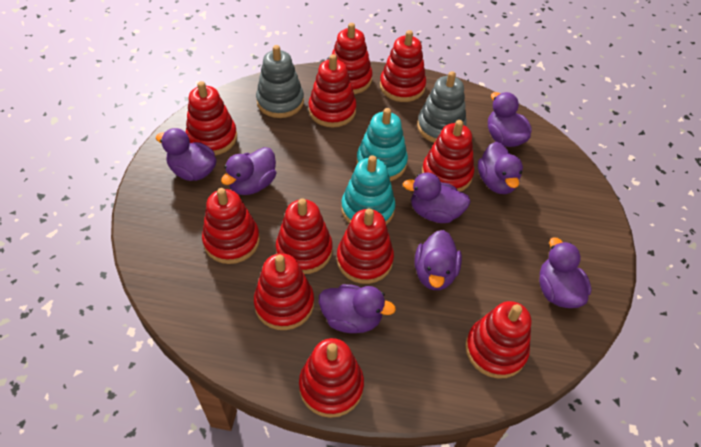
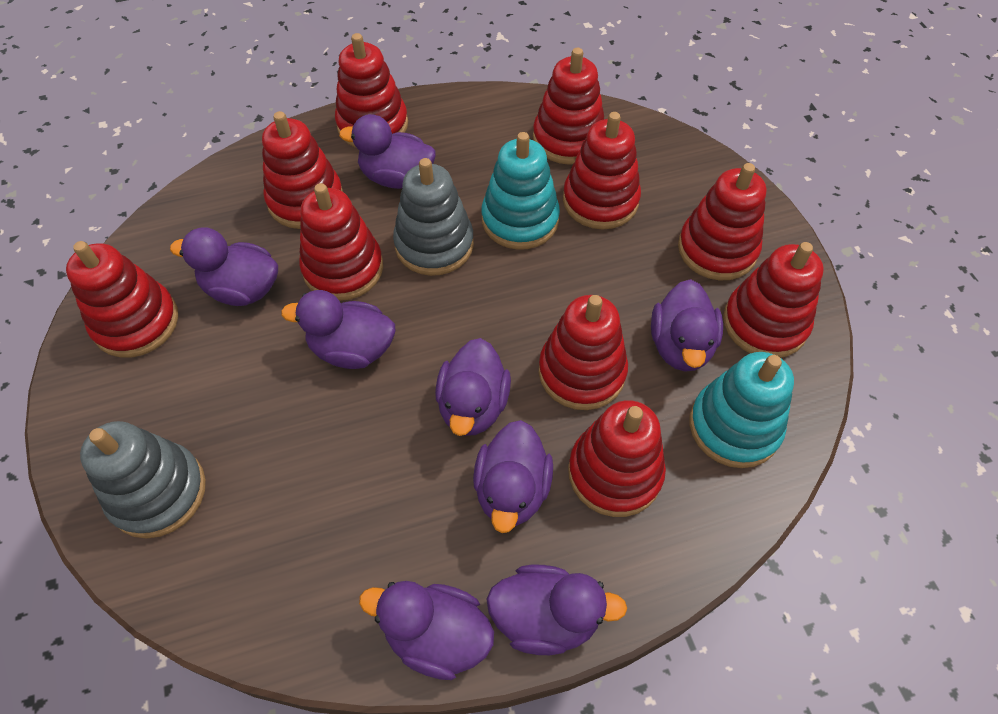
red stacking toy: 11 -> 10

